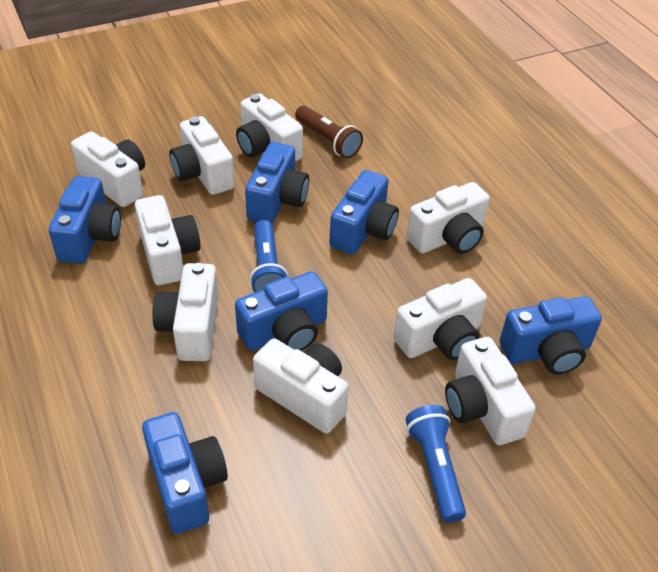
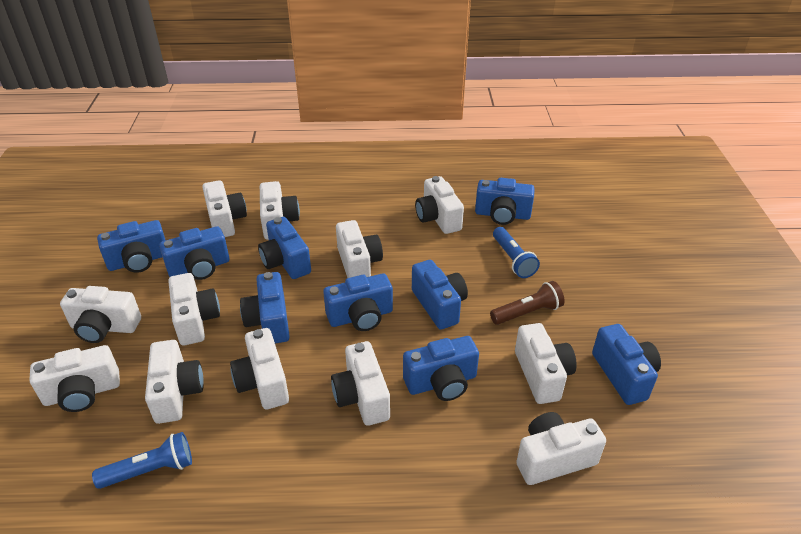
blue camera: 6 -> 9
white camera: 9 -> 12

